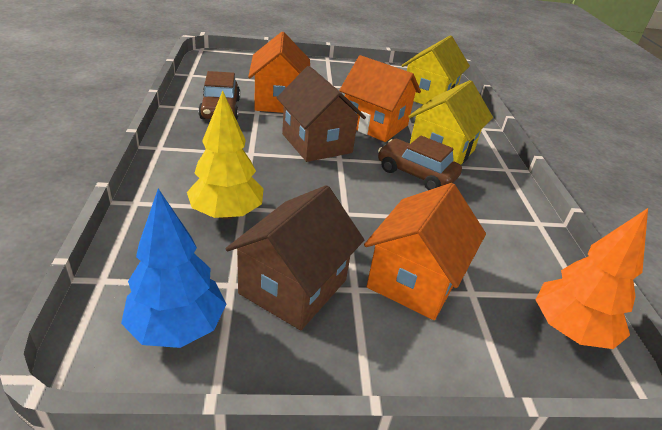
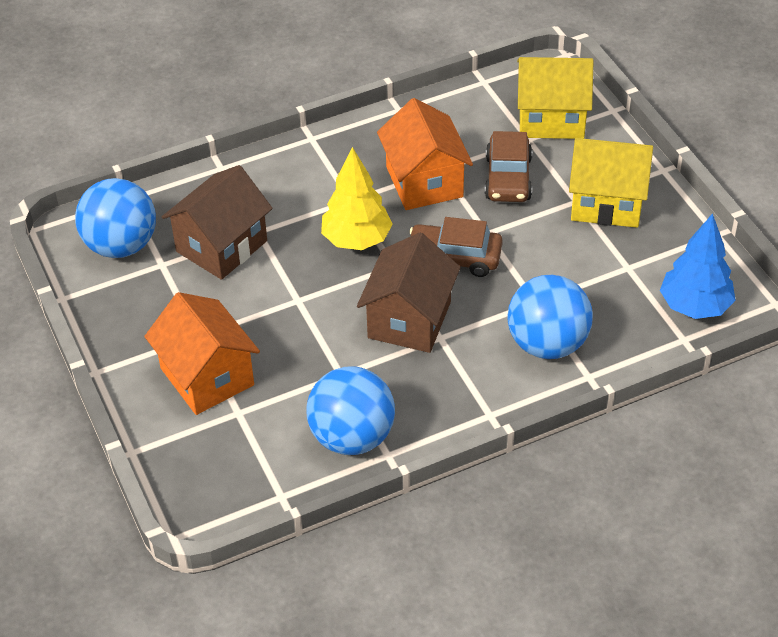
blue ball: 0 -> 3
orange house: 3 -> 2
orange tree: 1 -> 0

